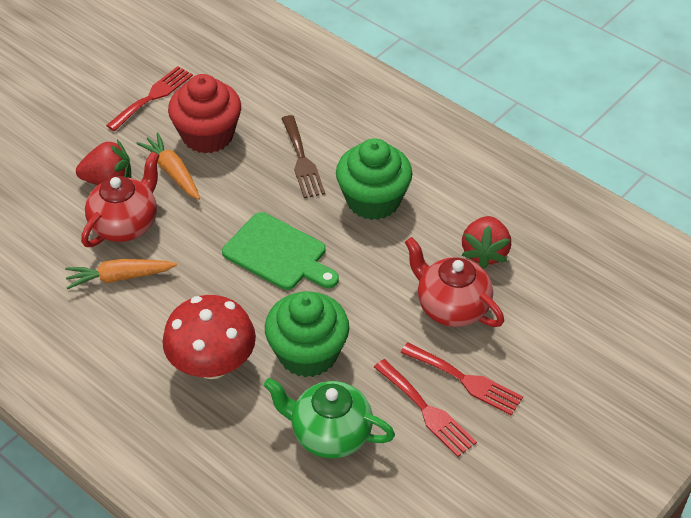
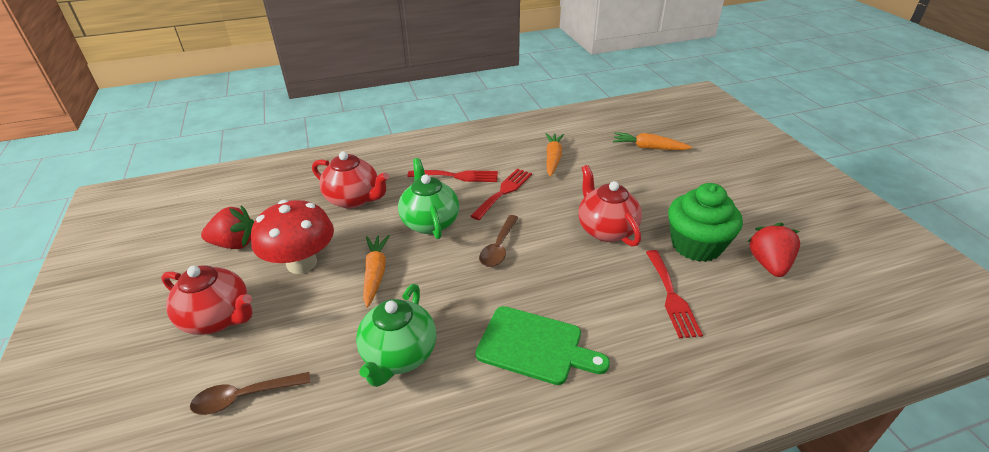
brown fork: 1 -> 0
brown spoon: 0 -> 2
green cupcake: 2 -> 1
green teapot: 1 -> 2
orange carrot: 2 -> 3
red cupcake: 1 -> 0
red teapot: 2 -> 3

